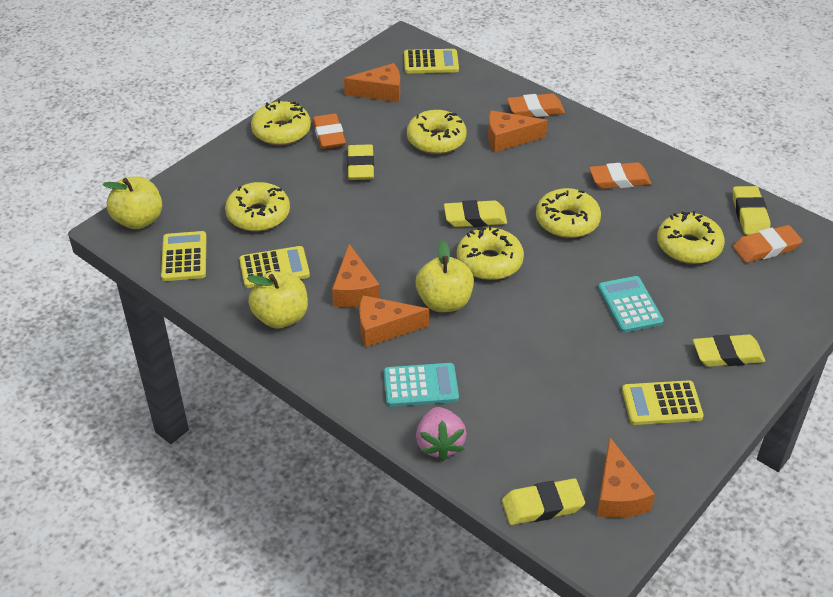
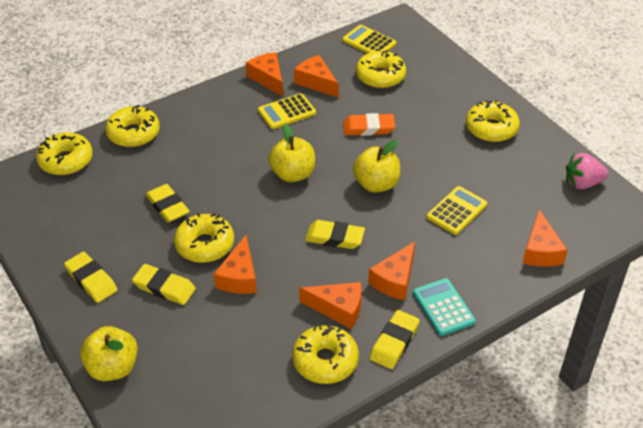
orange cheese: 5 -> 6
orange eraser: 4 -> 1
turquoise calculator: 2 -> 1
yellow calculator: 4 -> 3

